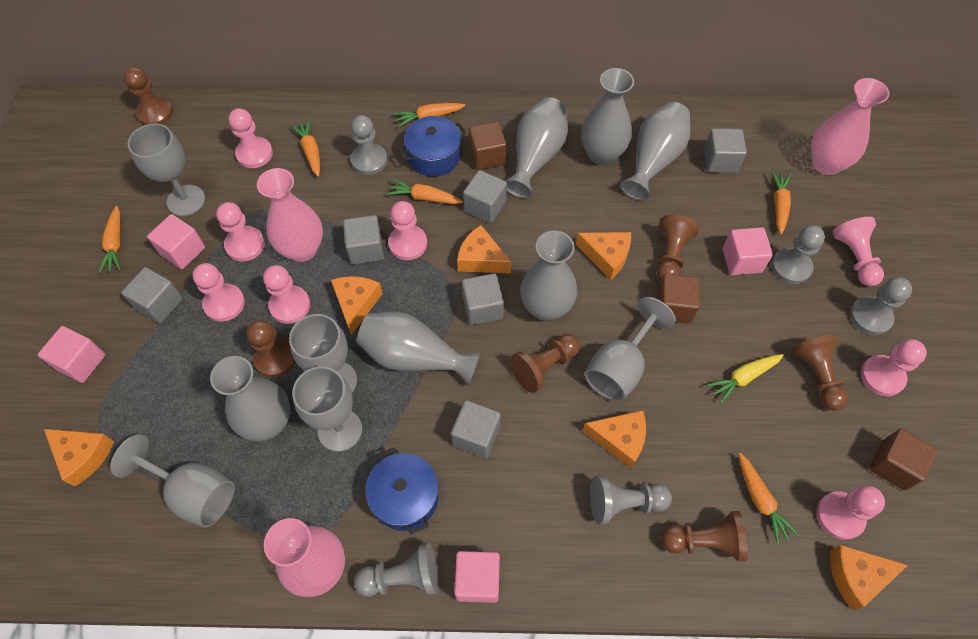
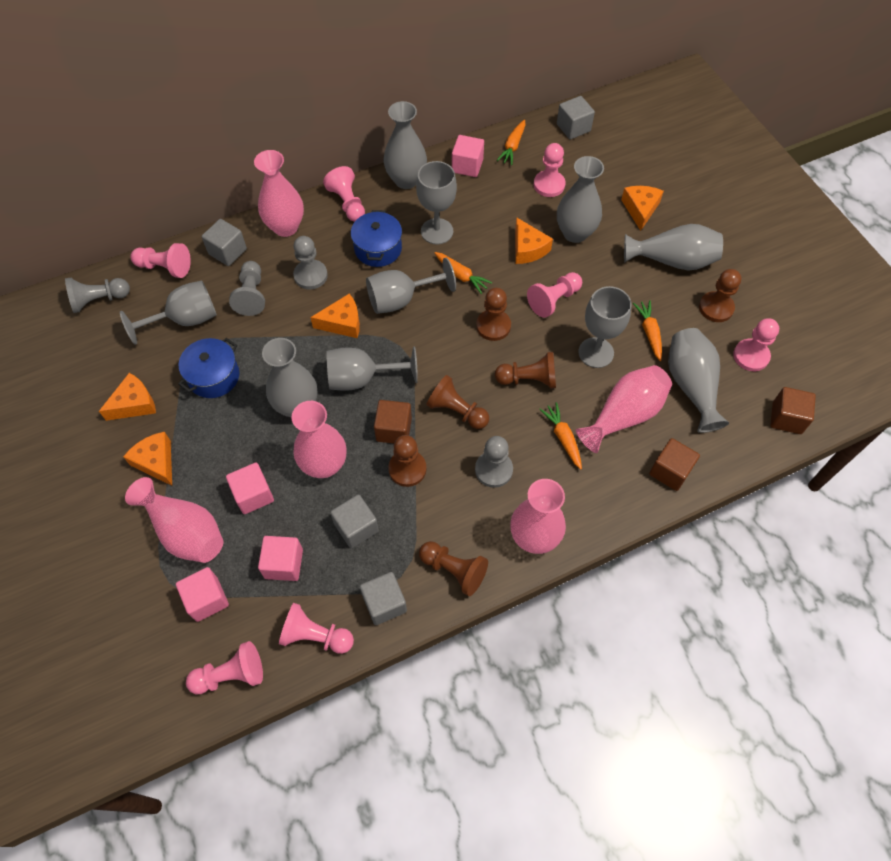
grey cube: 6 -> 4
grey pawn: 5 -> 4
grey vase: 6 -> 5
orange carrot: 6 -> 4
orange cheese: 6 -> 5
pink pawn: 8 -> 7
pink vase: 3 -> 5
yellow carrot: 1 -> 0

